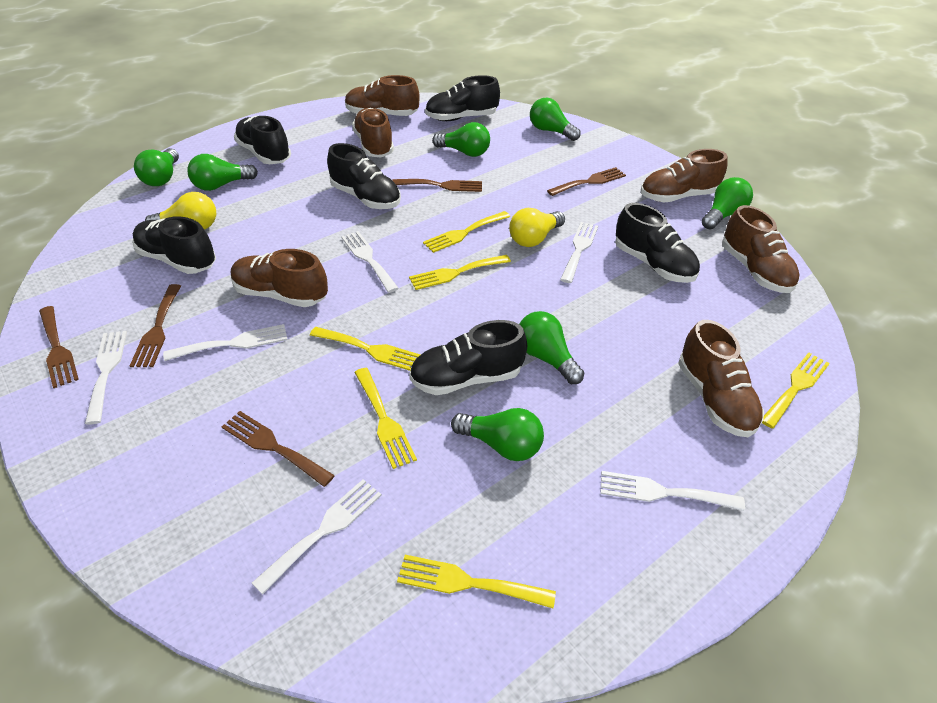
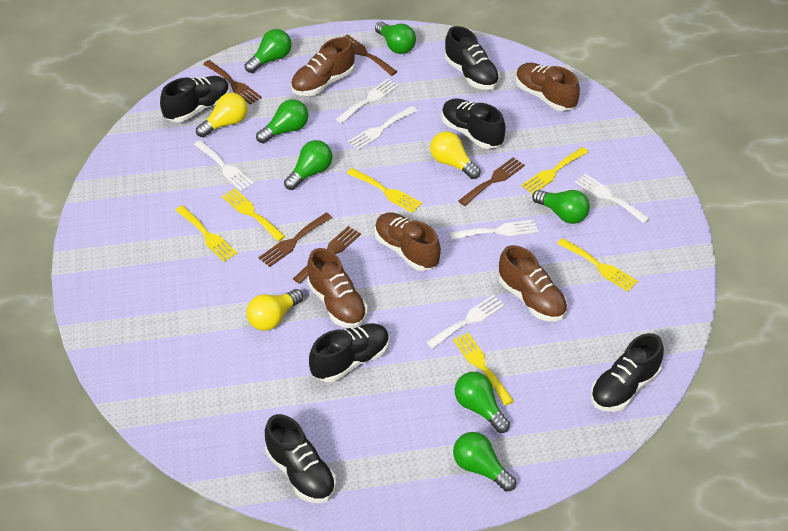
brown shoe: 6 -> 5
yellow light bulb: 2 -> 3

